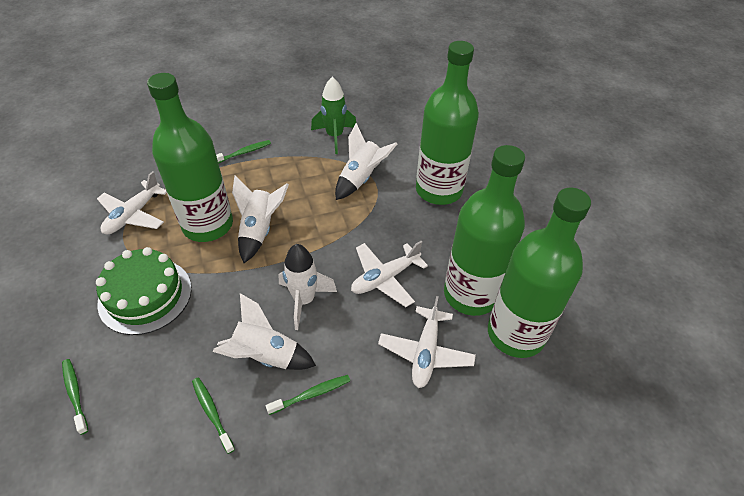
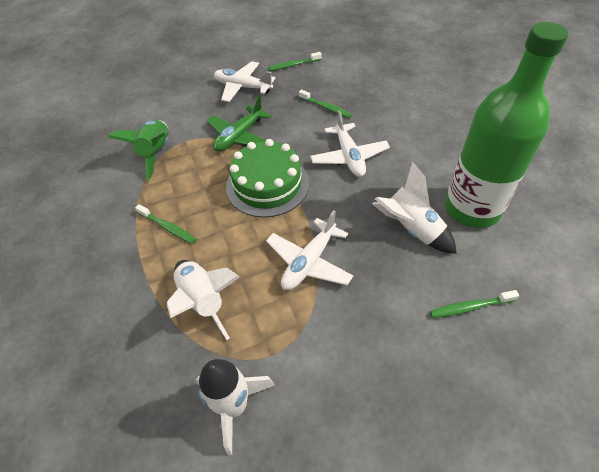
green bottle: 4 -> 1
green plane: 0 -> 1
white rocket: 4 -> 3

